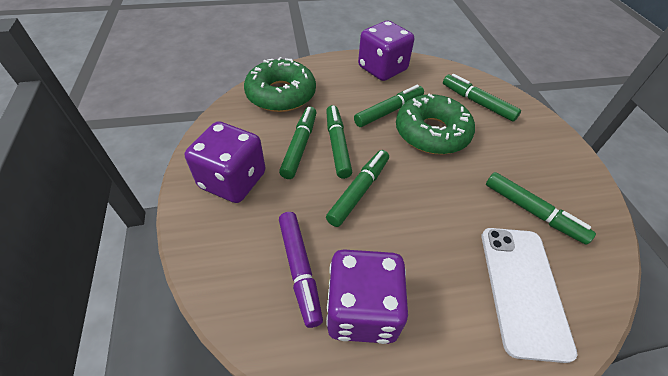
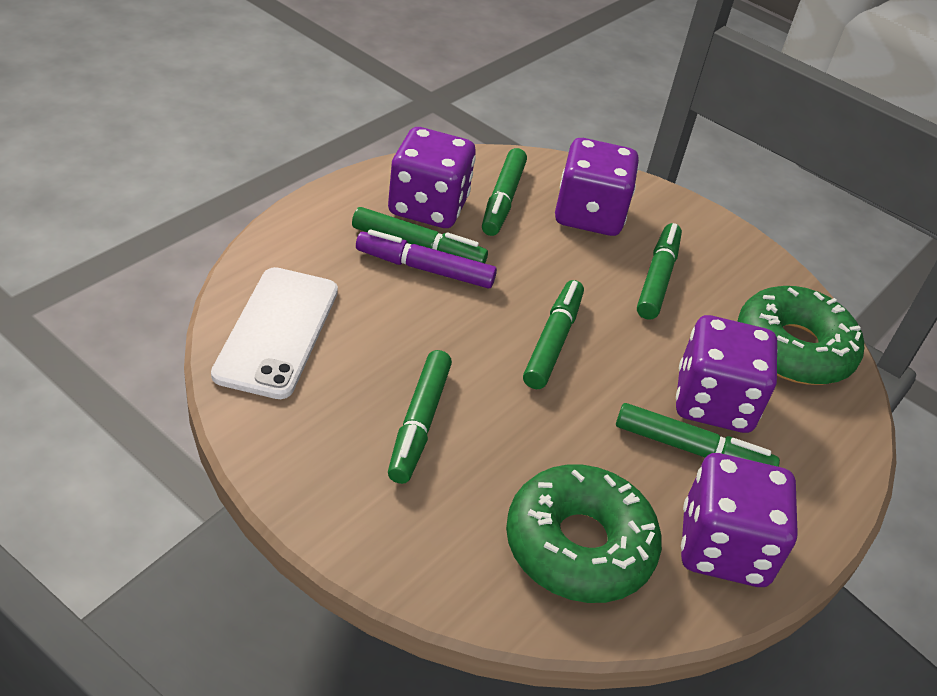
purple dice: 3 -> 4

